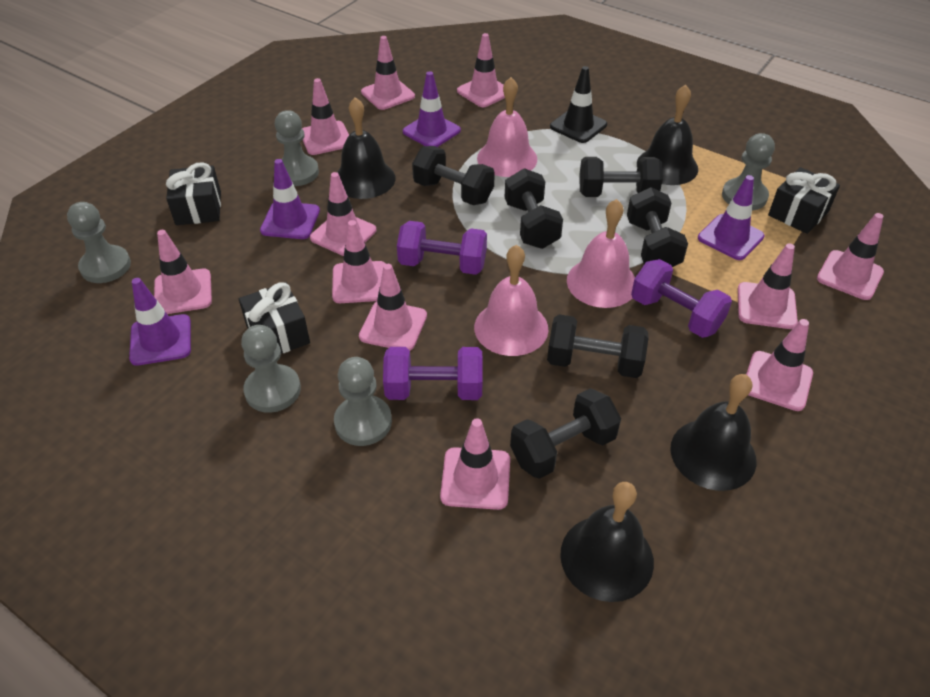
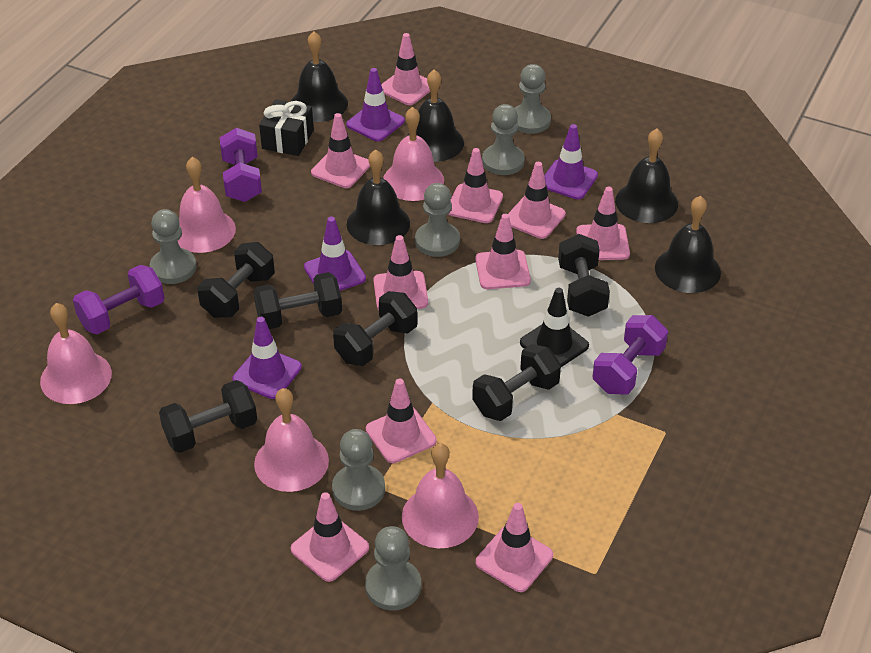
black bell: 4 -> 5
black gift: 3 -> 1
grey pawn: 5 -> 6
pink bell: 3 -> 5
pink traffic cone: 11 -> 10

